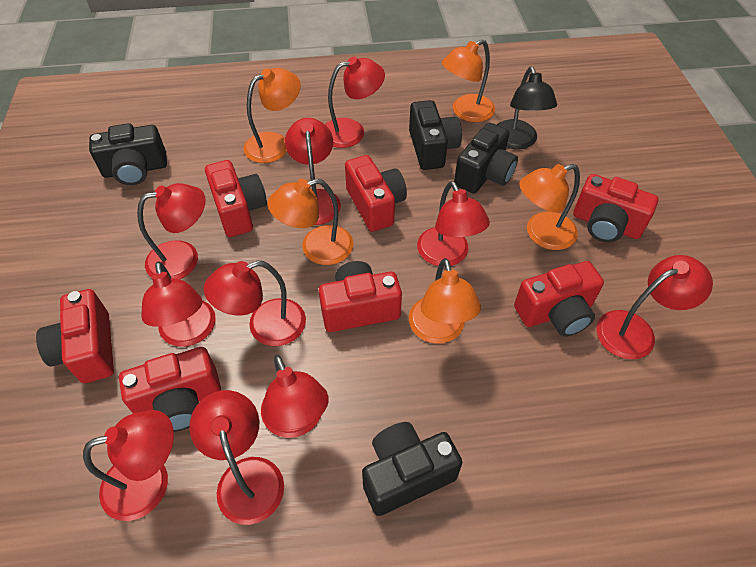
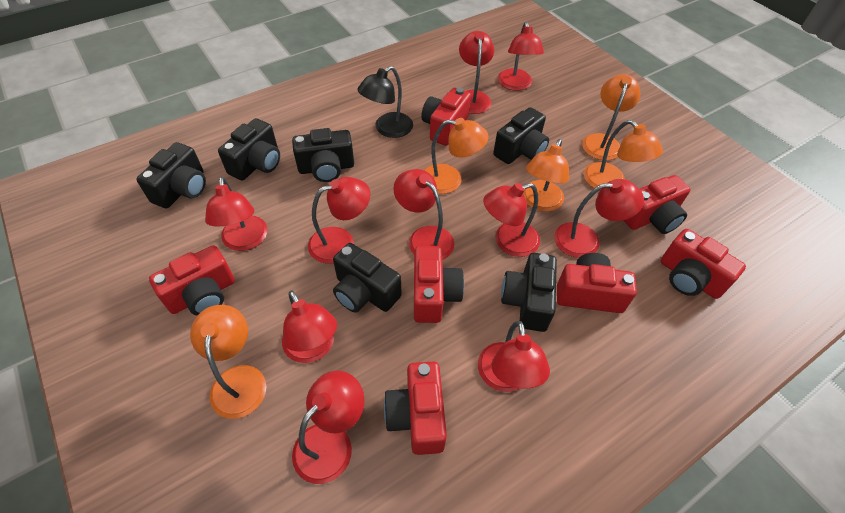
black camera: 4 -> 6

